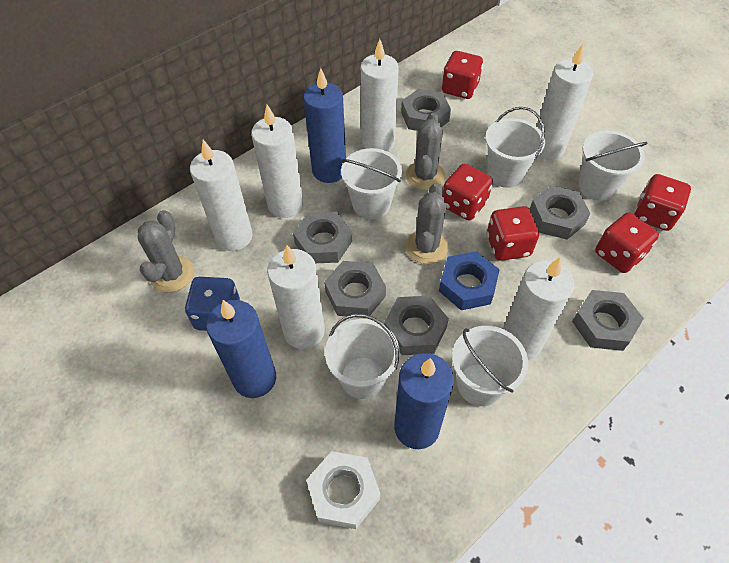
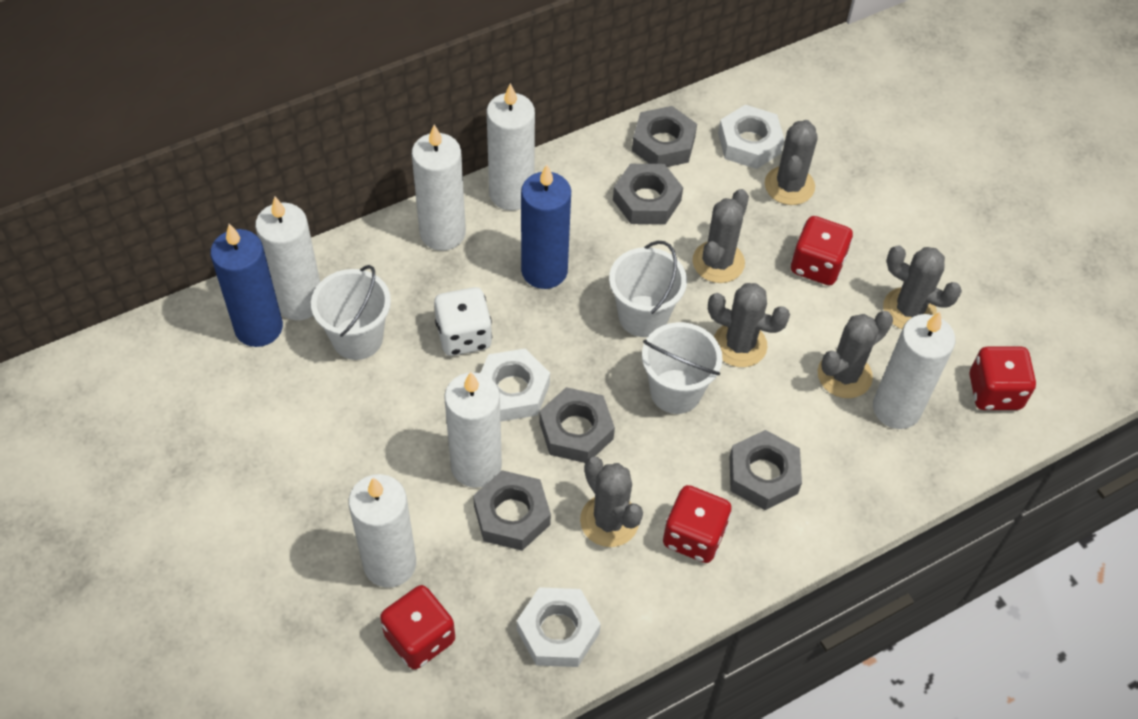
blue candle: 3 -> 2
blue dice: 1 -> 0
blue nut: 1 -> 0
grey cactus: 3 -> 6
grey nut: 6 -> 5
red dice: 5 -> 4
white bucket: 5 -> 3
white dice: 0 -> 1
white nut: 1 -> 3

